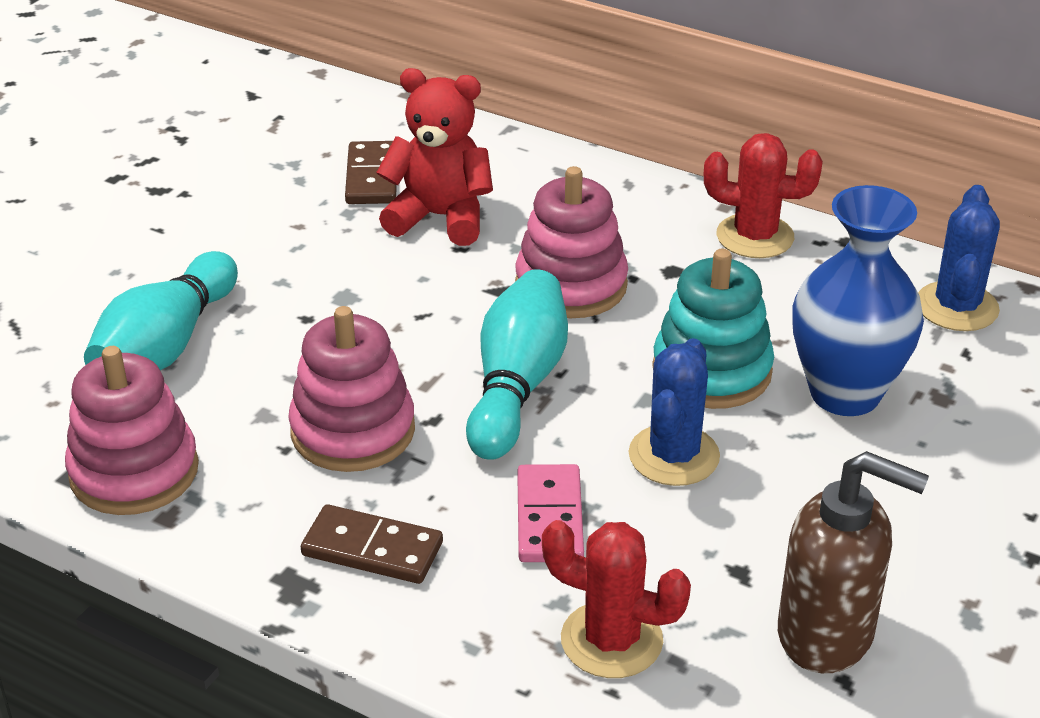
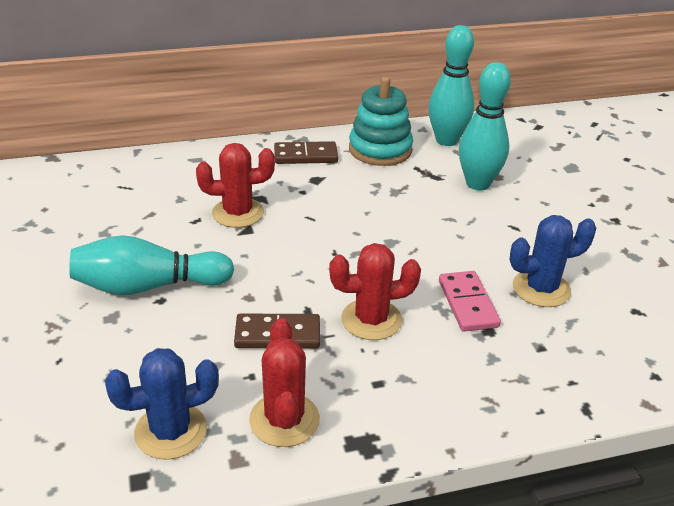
blue vase: 1 -> 0
brown soap dispenser: 1 -> 0
pink stacking toy: 3 -> 0
red cactus: 2 -> 3
red teddy bear: 1 -> 0
turquoise bowling pin: 2 -> 3

